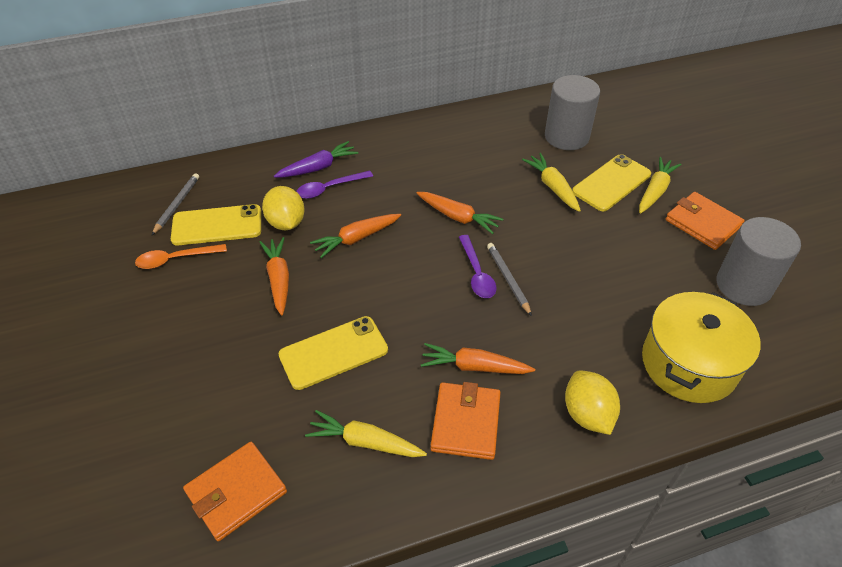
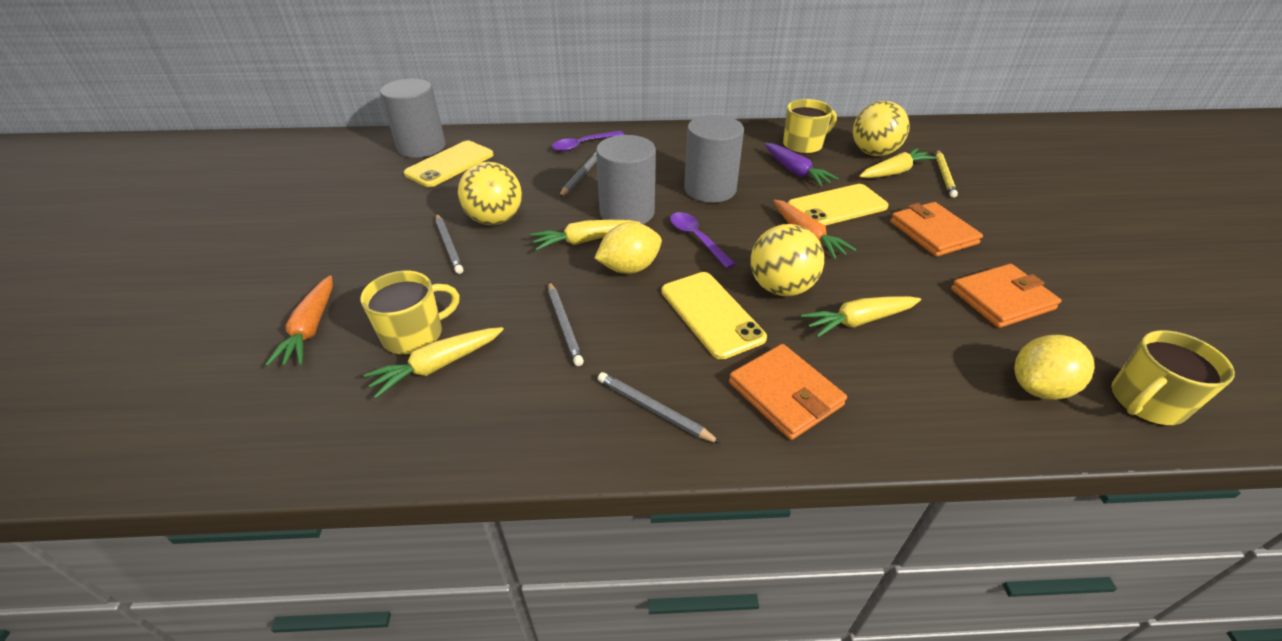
grey cylinder: 2 -> 3
grey pencil: 2 -> 4
orange carrot: 4 -> 2
orange spoon: 1 -> 0
yellow ball: 0 -> 3
yellow carrot: 3 -> 4
yellow mug: 0 -> 3
yellow pencil: 0 -> 1
yellow pot: 1 -> 0

